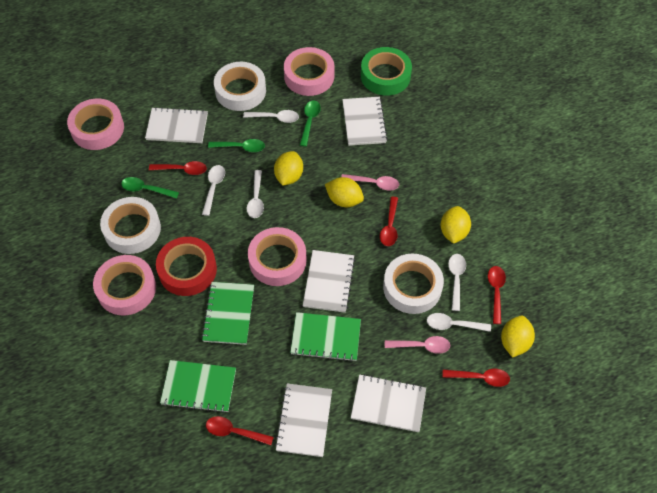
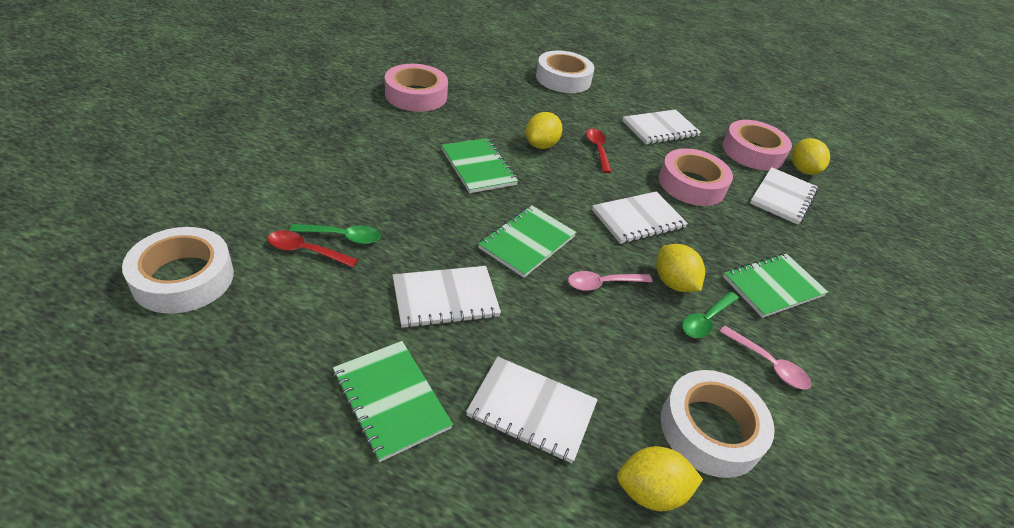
green notebook: 3 -> 4
green spoon: 3 -> 2
green tape: 1 -> 0
pink tape: 4 -> 3
red spoon: 5 -> 2
red tape: 1 -> 0
white spoon: 5 -> 0

